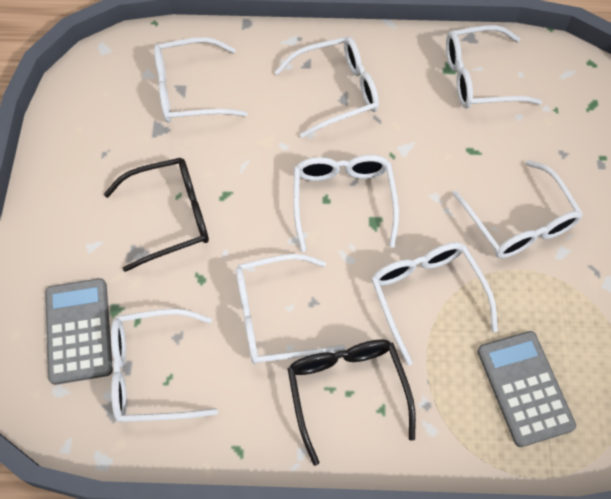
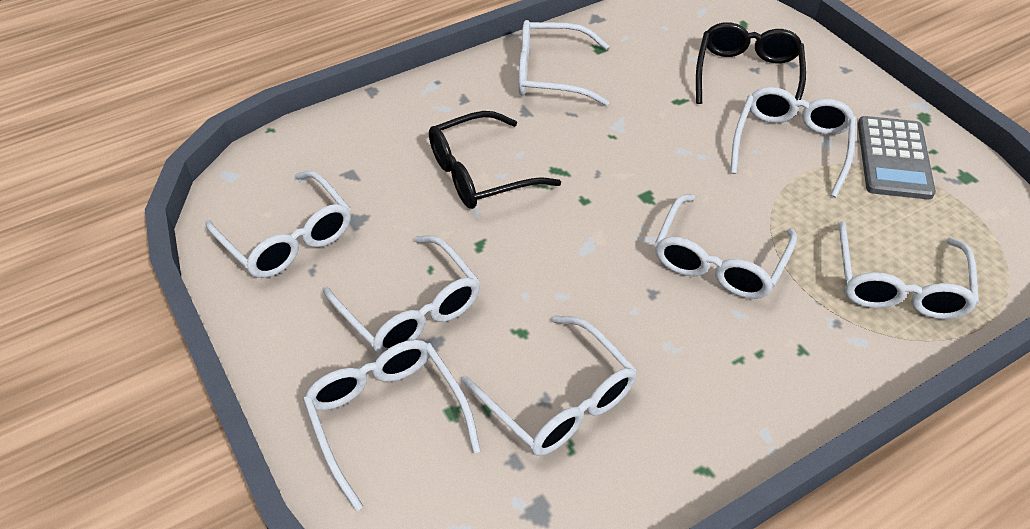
grey calculator: 2 -> 1

